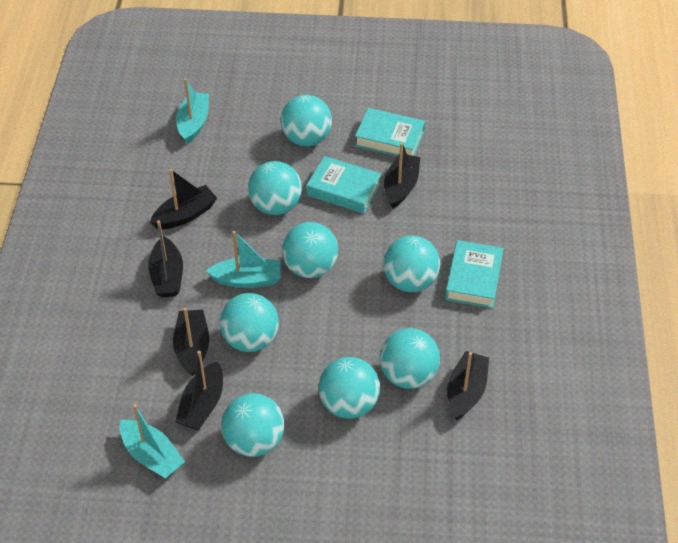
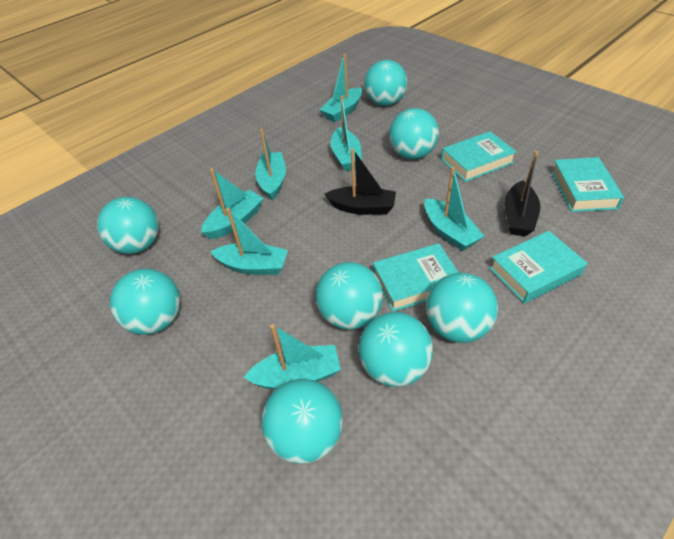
black boat: 6 -> 2
turquoise boat: 3 -> 7
turquoise book: 3 -> 4

